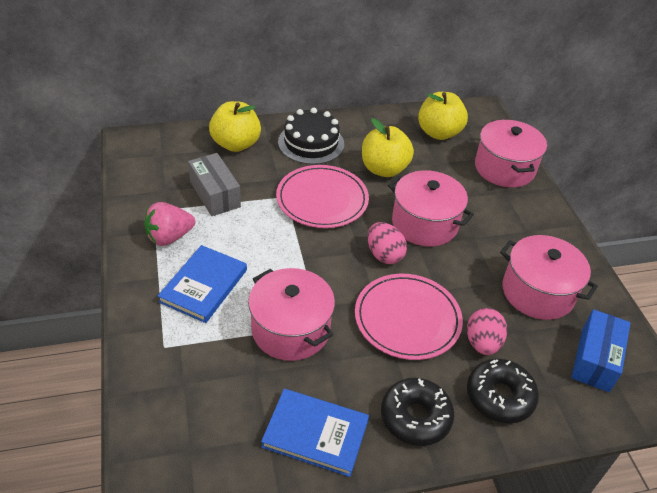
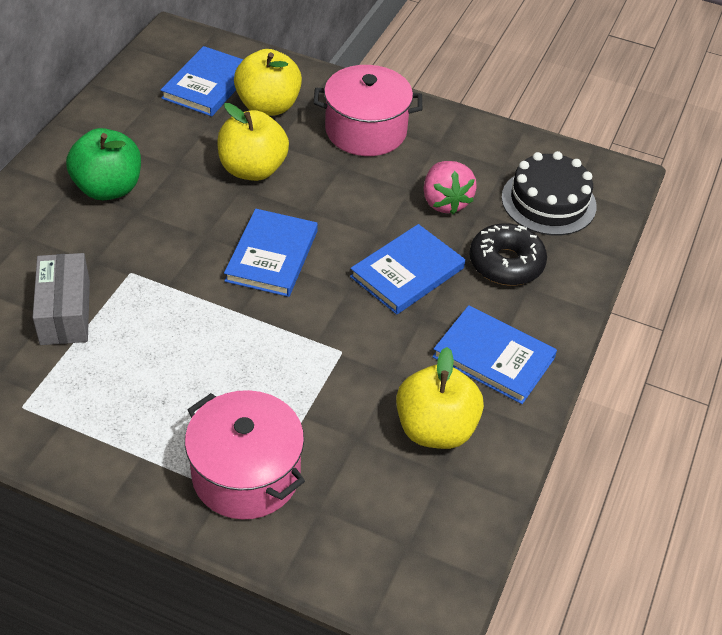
black donut: 2 -> 1
blue book: 2 -> 4
blue box: 1 -> 0
green apple: 0 -> 1
pink egg: 2 -> 0
pink plate: 2 -> 0
pink pot: 4 -> 2

